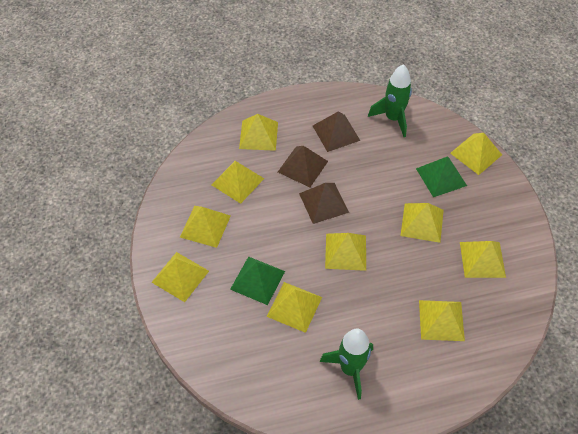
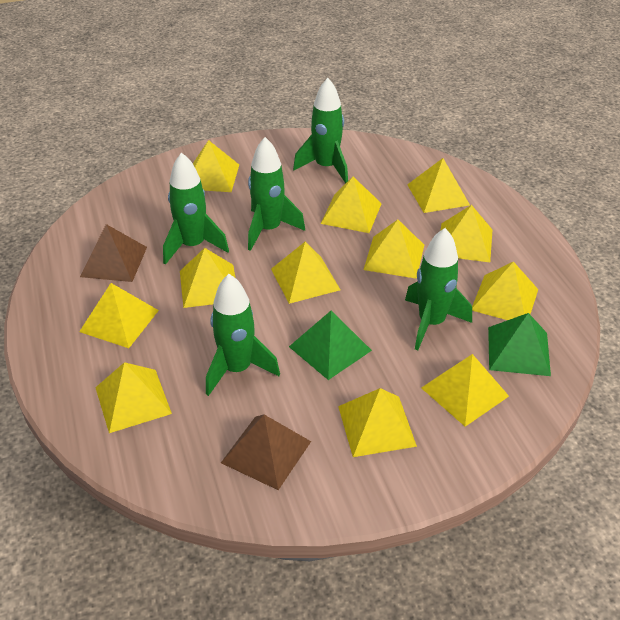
brown pyramid: 3 -> 2
green rocket: 2 -> 5
yellow pyramid: 10 -> 12

